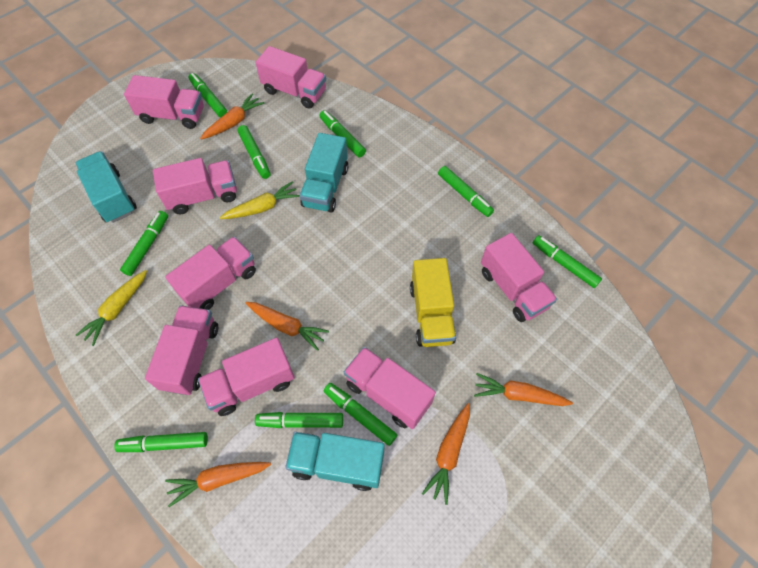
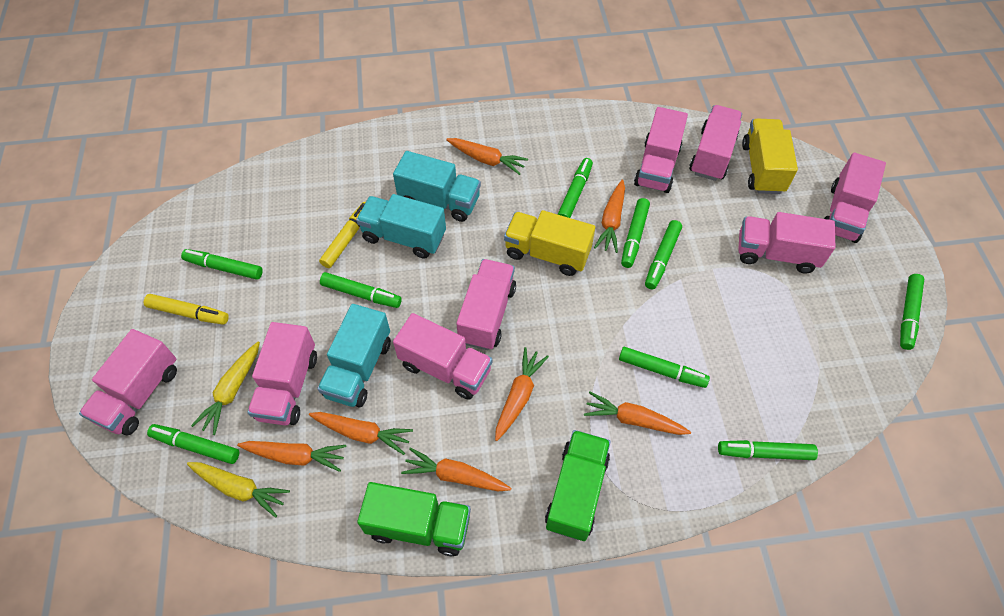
green truck: 0 -> 2
orange carrot: 5 -> 7
yellow marker: 0 -> 2
yellow truck: 1 -> 2

